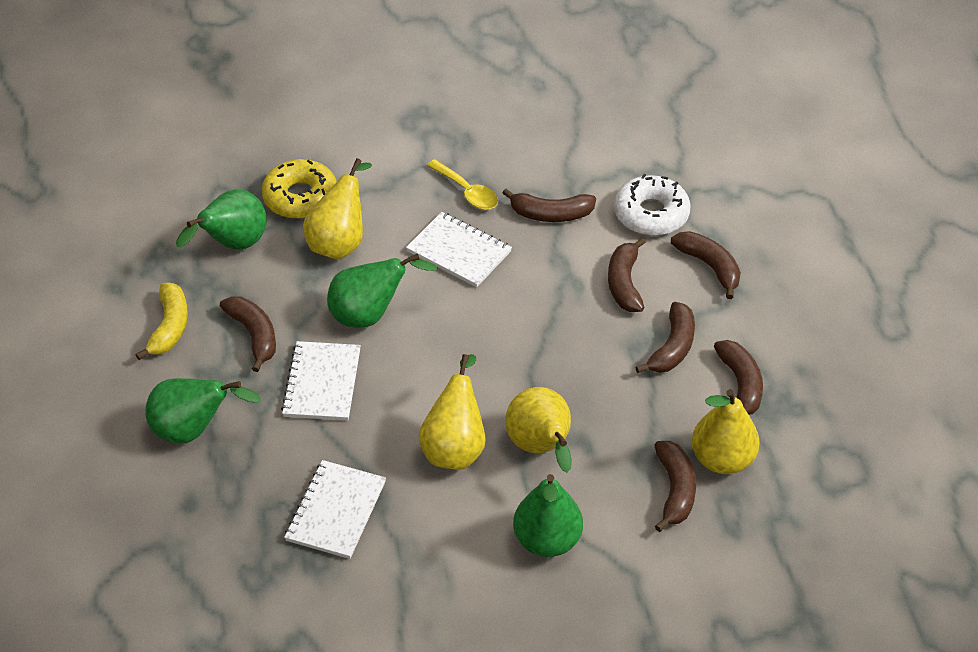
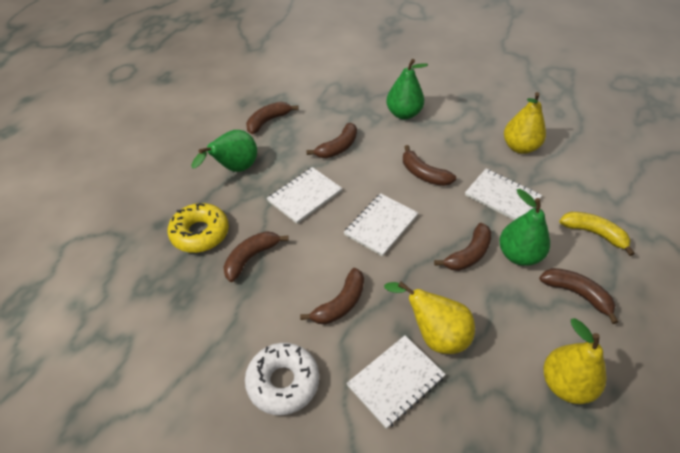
green pear: 4 -> 3
white notebook: 3 -> 4
yellow pear: 4 -> 3
yellow spoon: 1 -> 0

